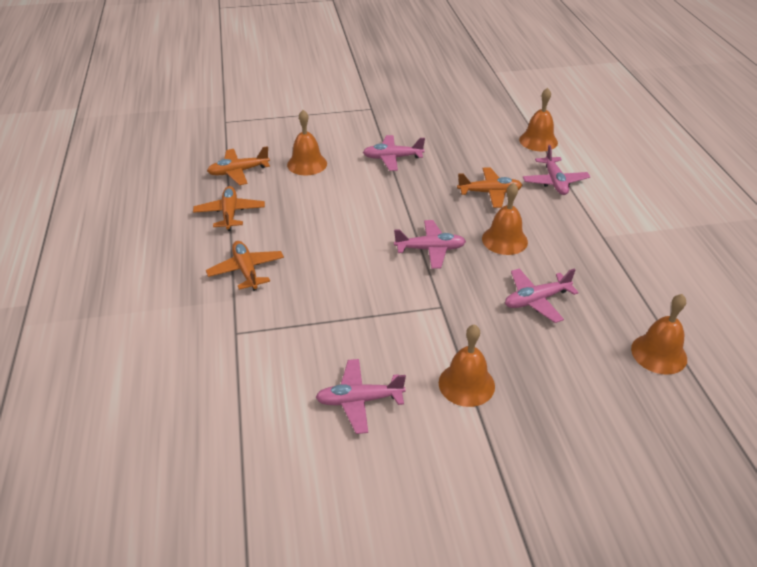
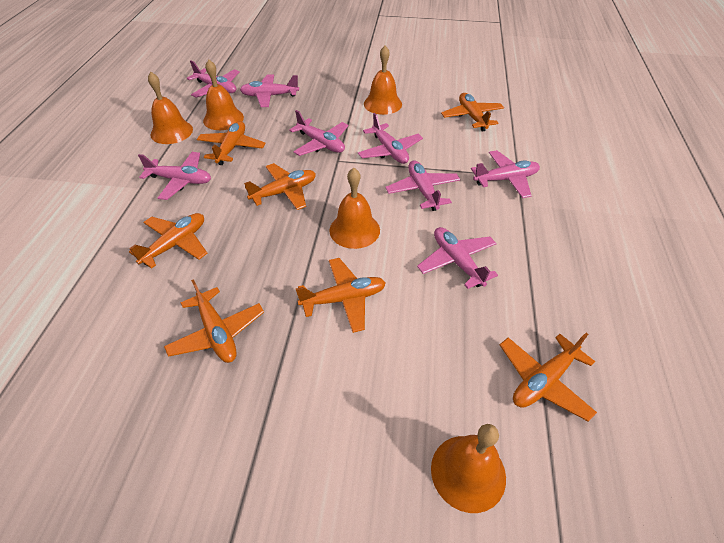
orange plane: 4 -> 7
pink plane: 5 -> 8

